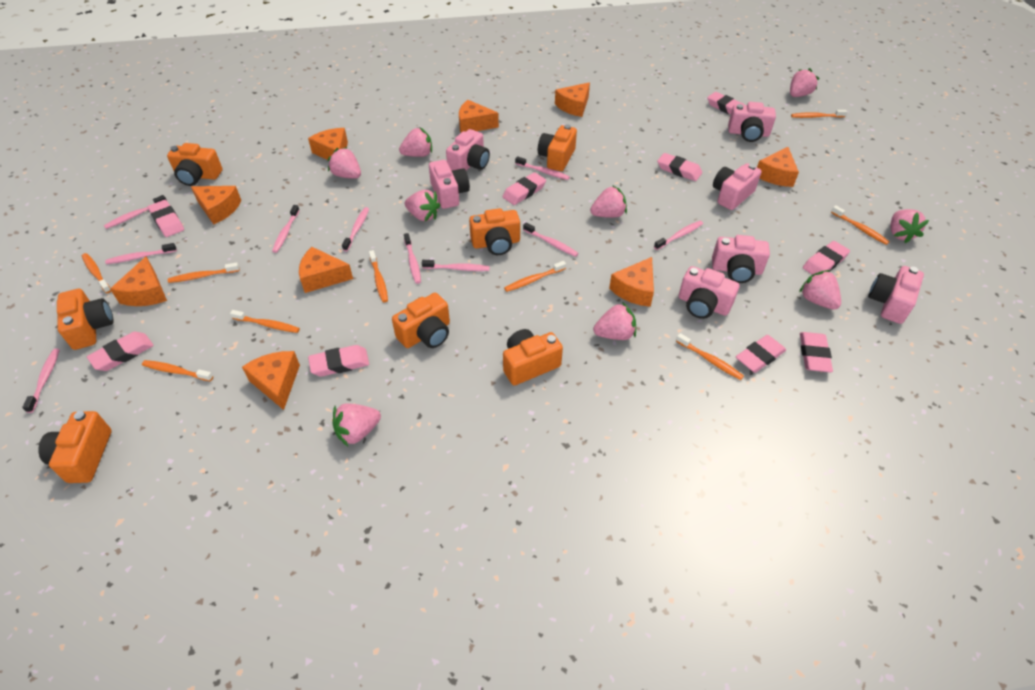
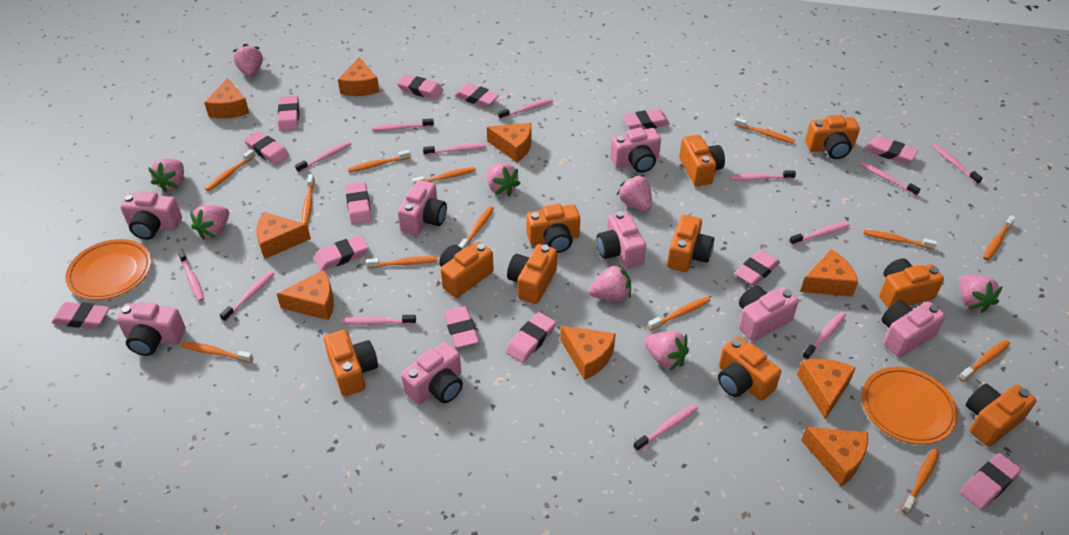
orange camera: 7 -> 10
orange plate: 0 -> 2
orange toothbrush: 9 -> 13
pink camera: 7 -> 8
pink eraser: 9 -> 13
pink strawberry: 9 -> 8
pink toothbrush: 10 -> 13

